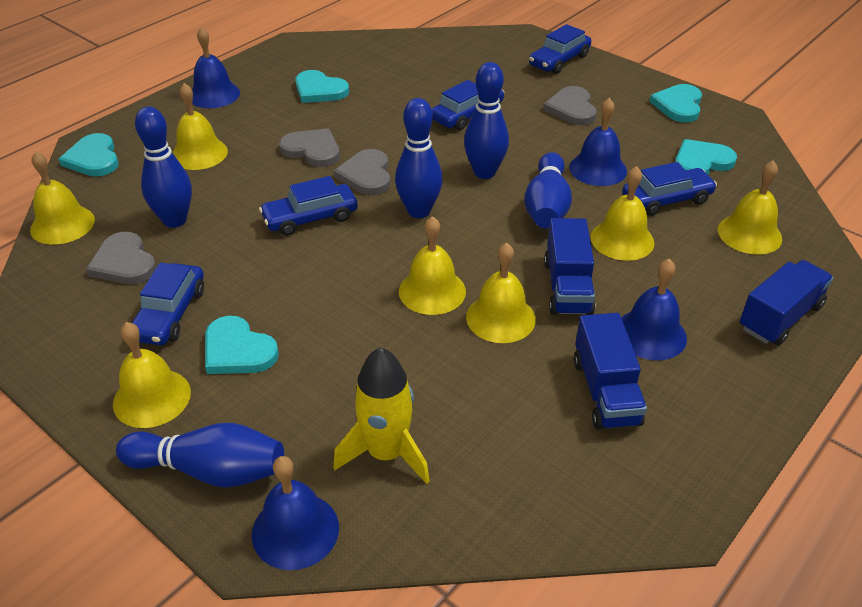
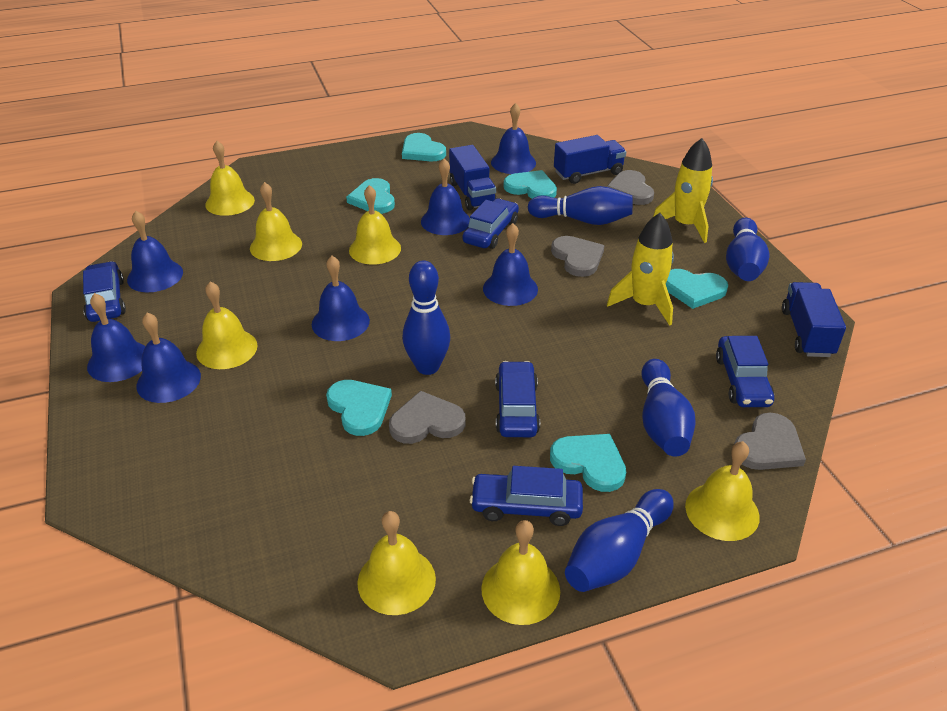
blue bell: 4 -> 7
turquoise heart: 5 -> 6
yellow rocket: 1 -> 2

